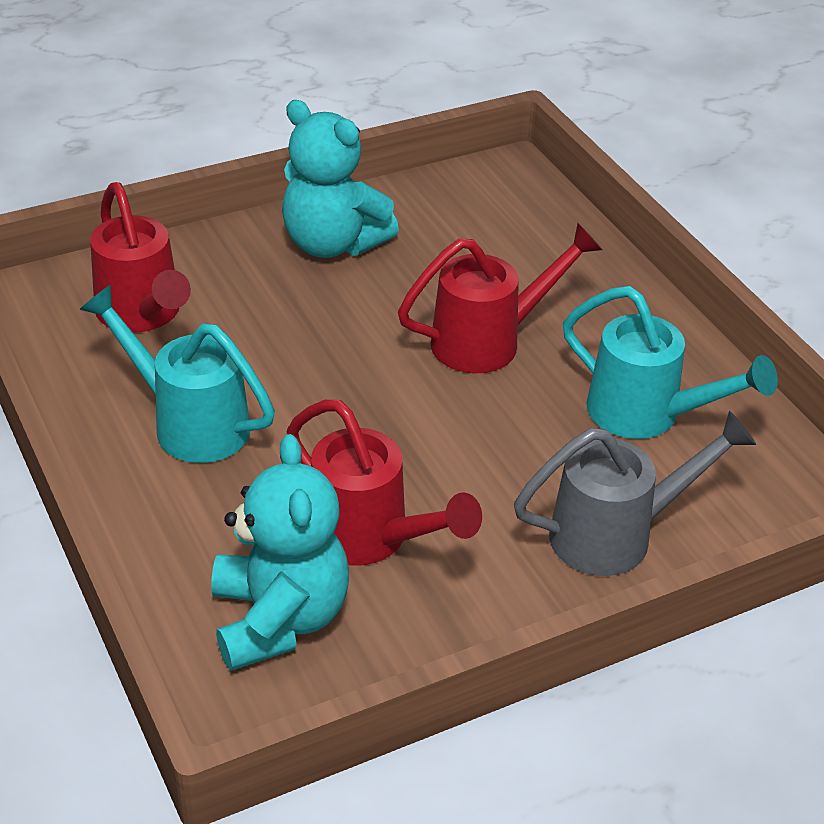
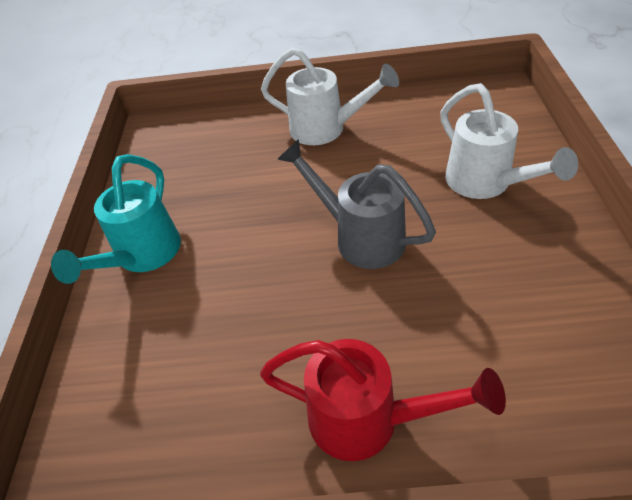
red watering can: 3 -> 1
turquoise teddy bear: 2 -> 0
turquoise watering can: 2 -> 1
white watering can: 0 -> 2

